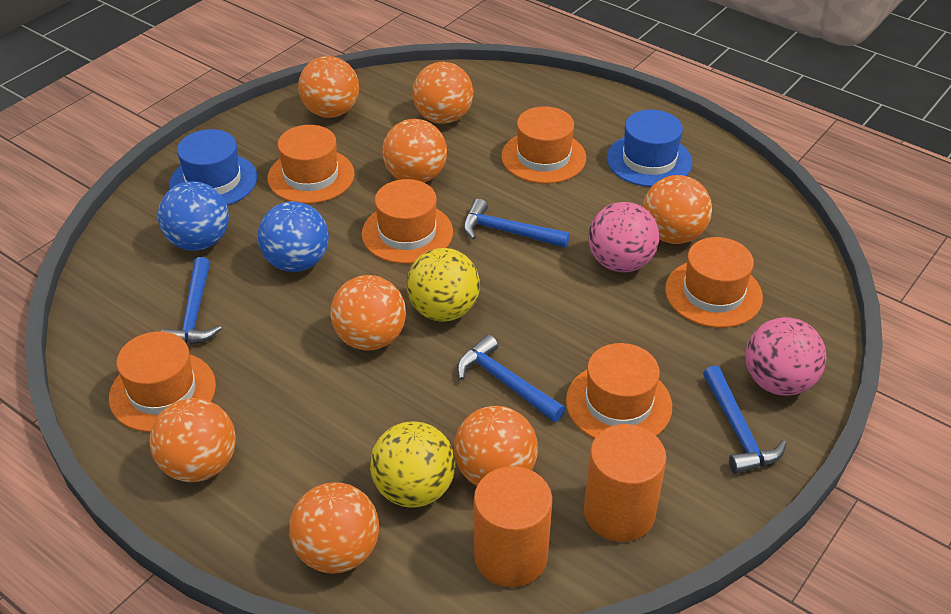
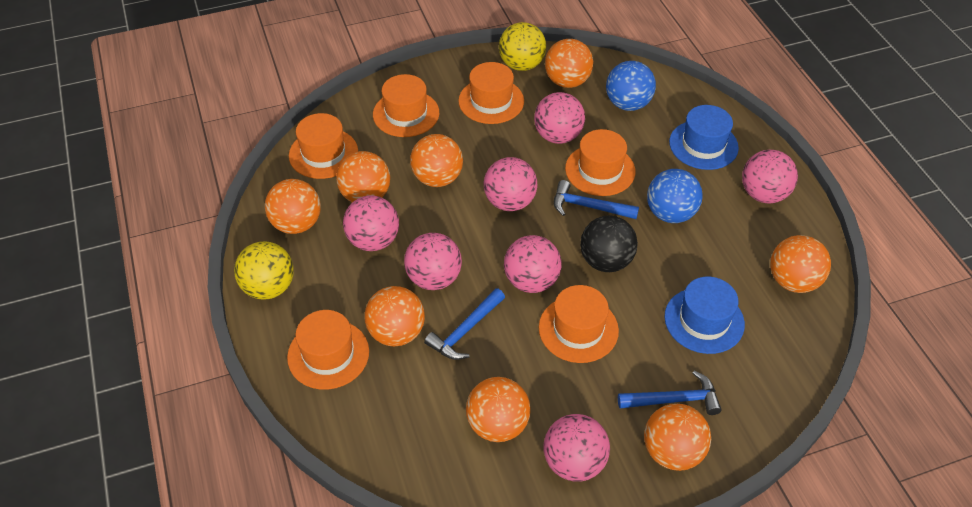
black ball: 0 -> 1
blue hammer: 4 -> 3
orange cylinder: 2 -> 0
pink ball: 2 -> 7

